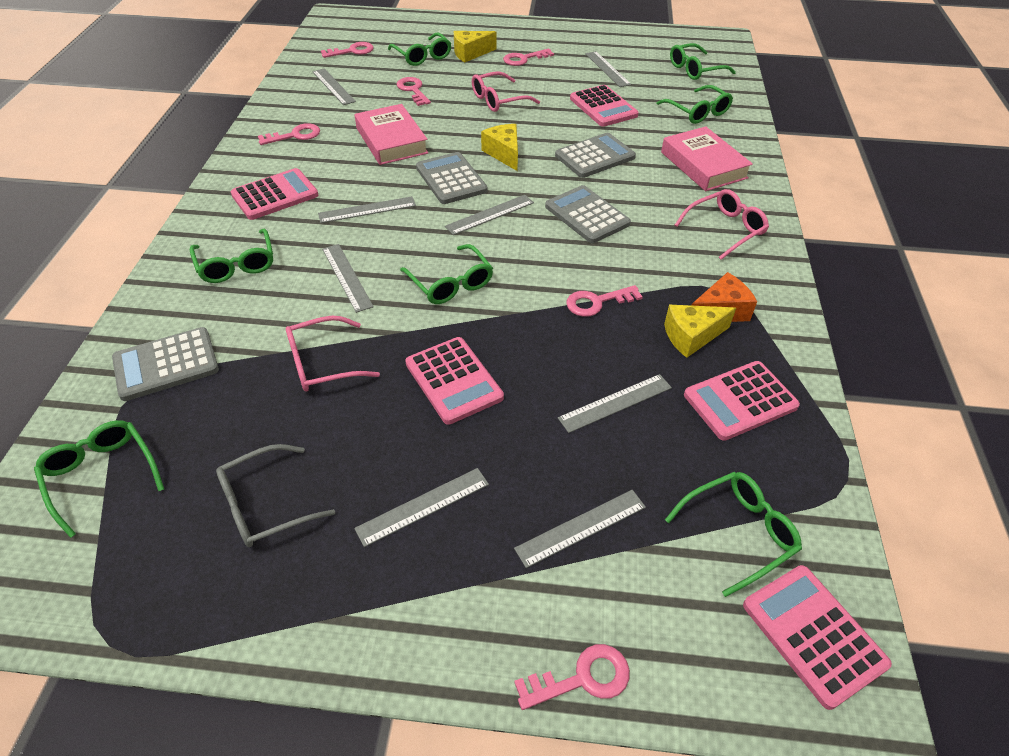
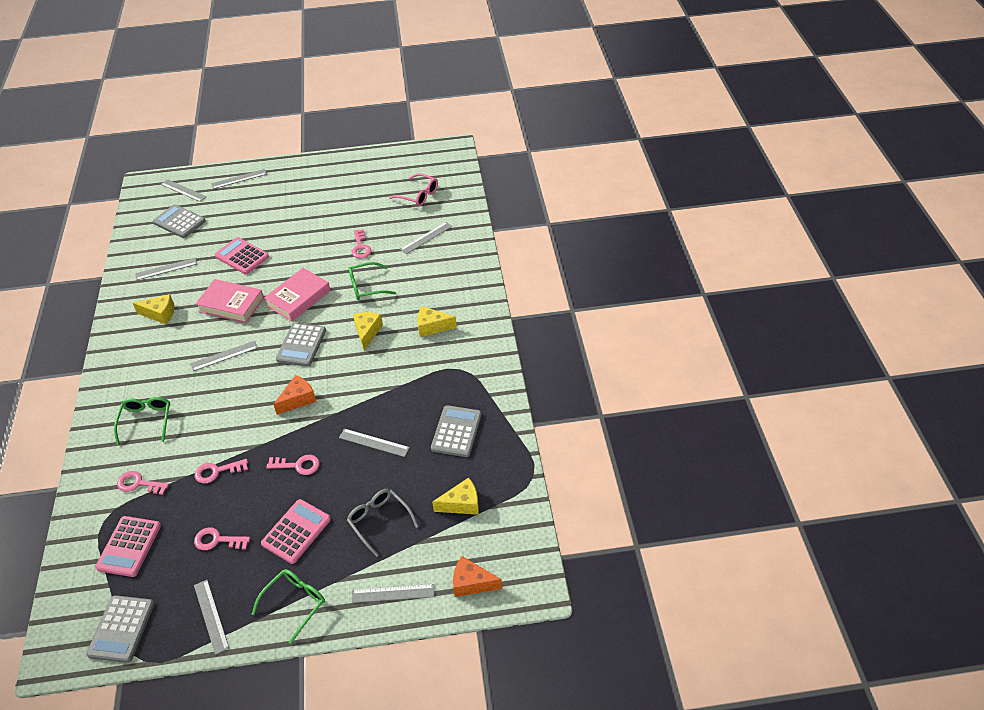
green glasses: 7 -> 3
orange cheese: 1 -> 2
pink calculator: 5 -> 3
pink glasses: 3 -> 1
pink key: 6 -> 5
yellow cheese: 3 -> 4

